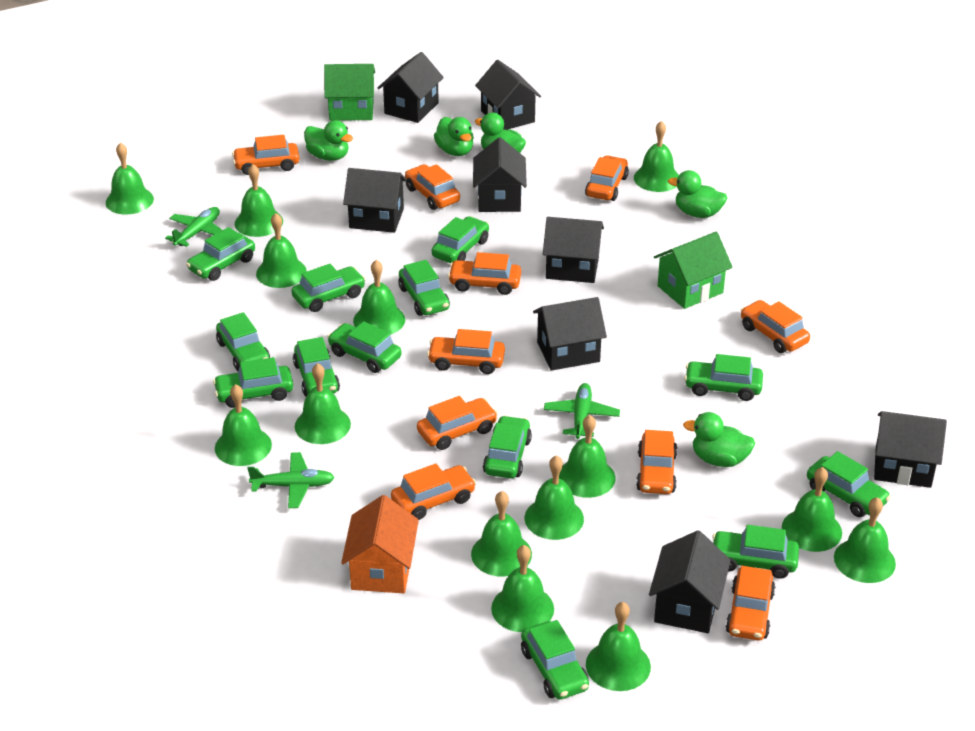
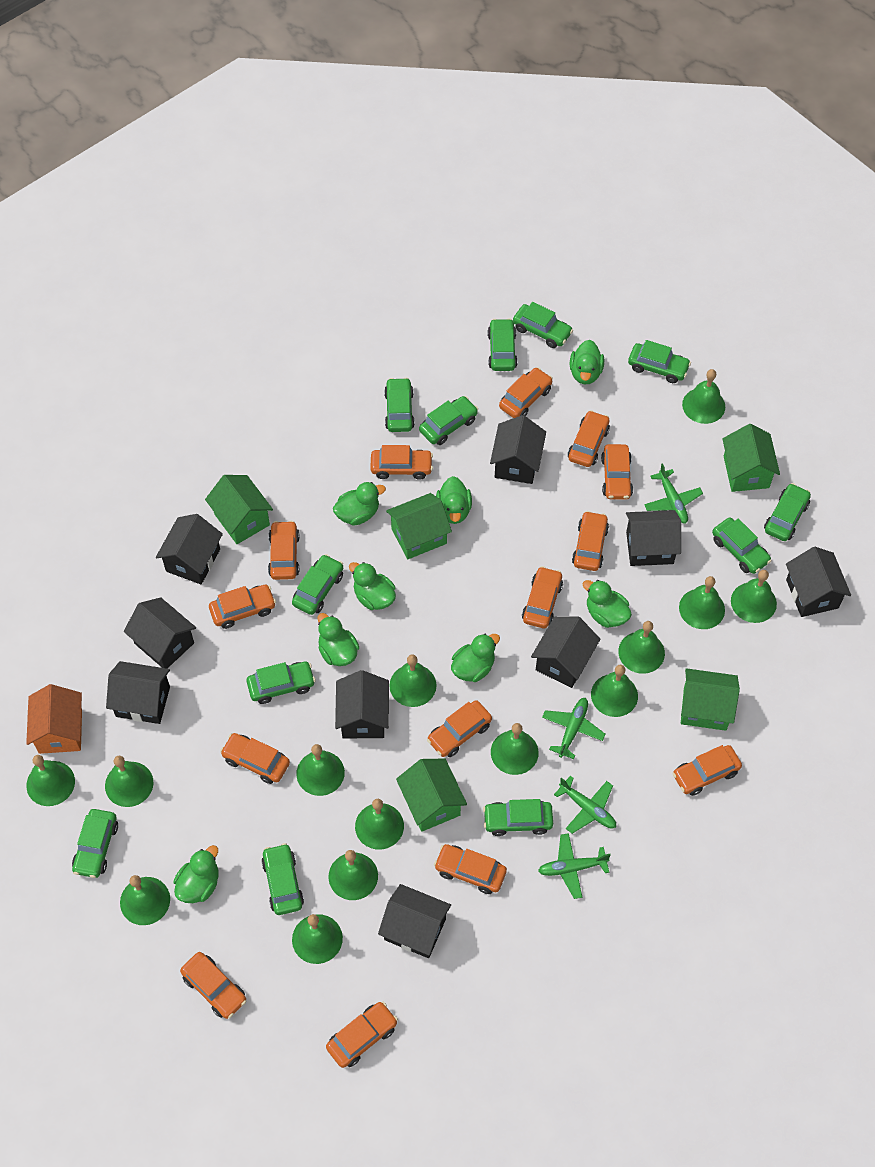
black house: 8 -> 9
green car: 13 -> 12
green duck: 5 -> 8
green house: 2 -> 5
green plane: 3 -> 4
orange car: 10 -> 14

